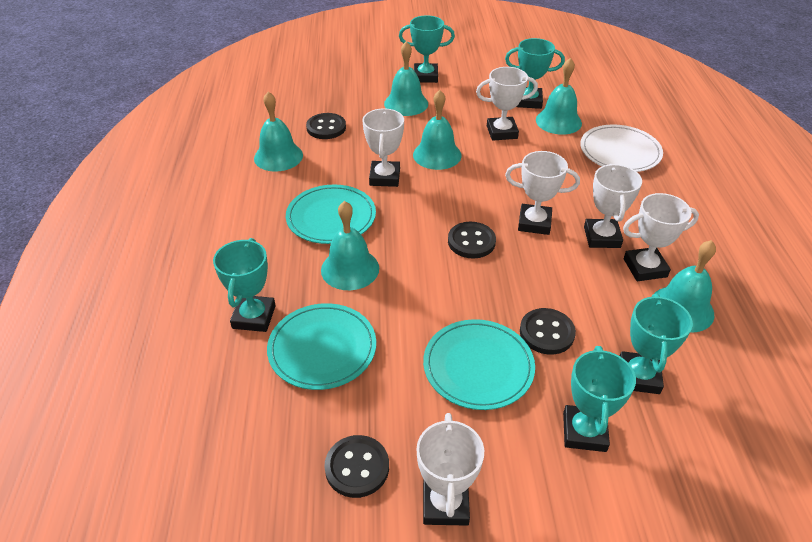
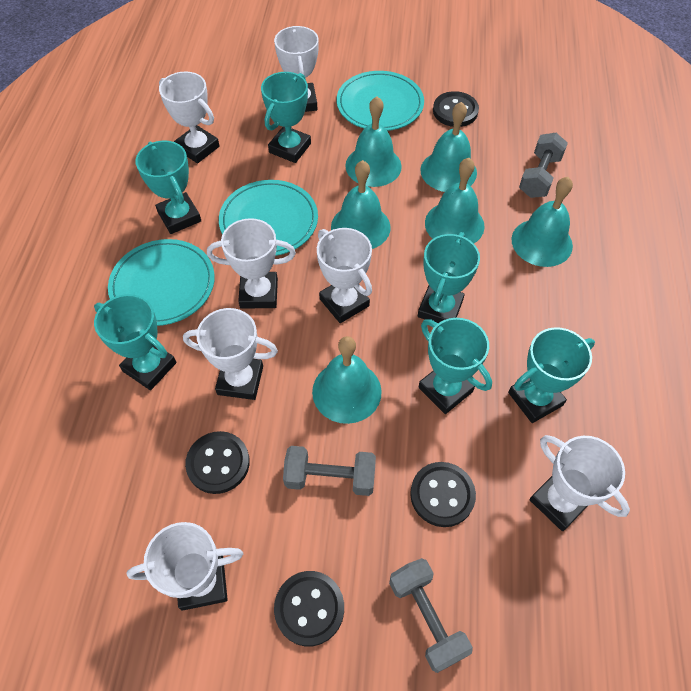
grey dumbbell: 0 -> 3
turquoise trophy: 5 -> 6
white plate: 1 -> 0
white trophy: 6 -> 7

